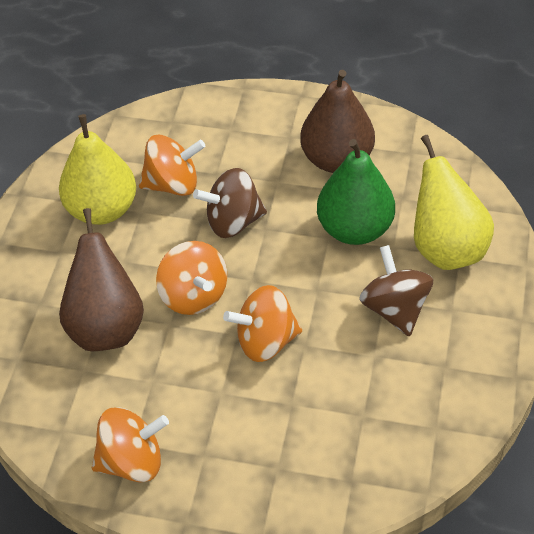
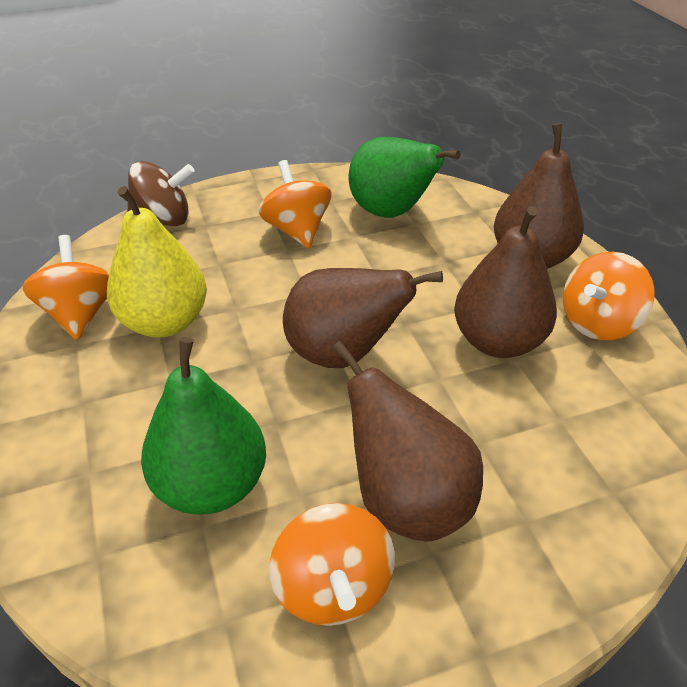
brown pear: 2 -> 4
brown spinning top: 2 -> 1
green pear: 1 -> 2
yellow pear: 2 -> 1

